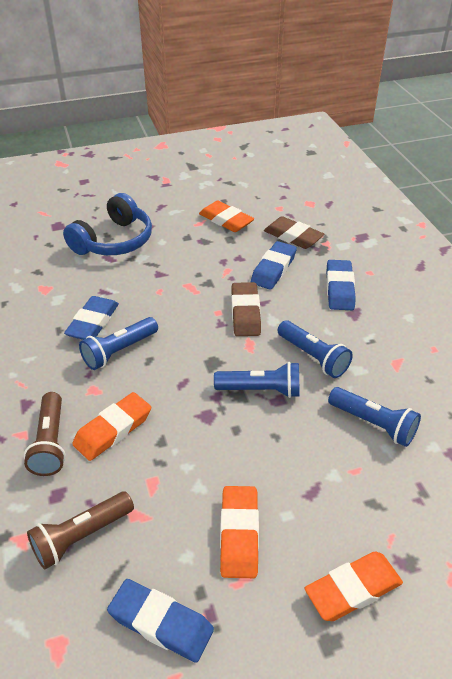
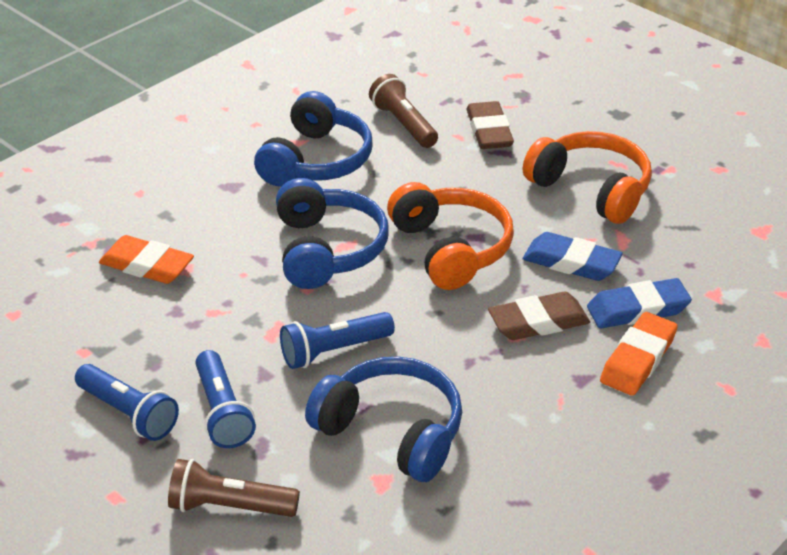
blue eraser: 4 -> 2
blue flashlight: 4 -> 3
blue headphones: 1 -> 3
orange eraser: 4 -> 2
orange headphones: 0 -> 2

